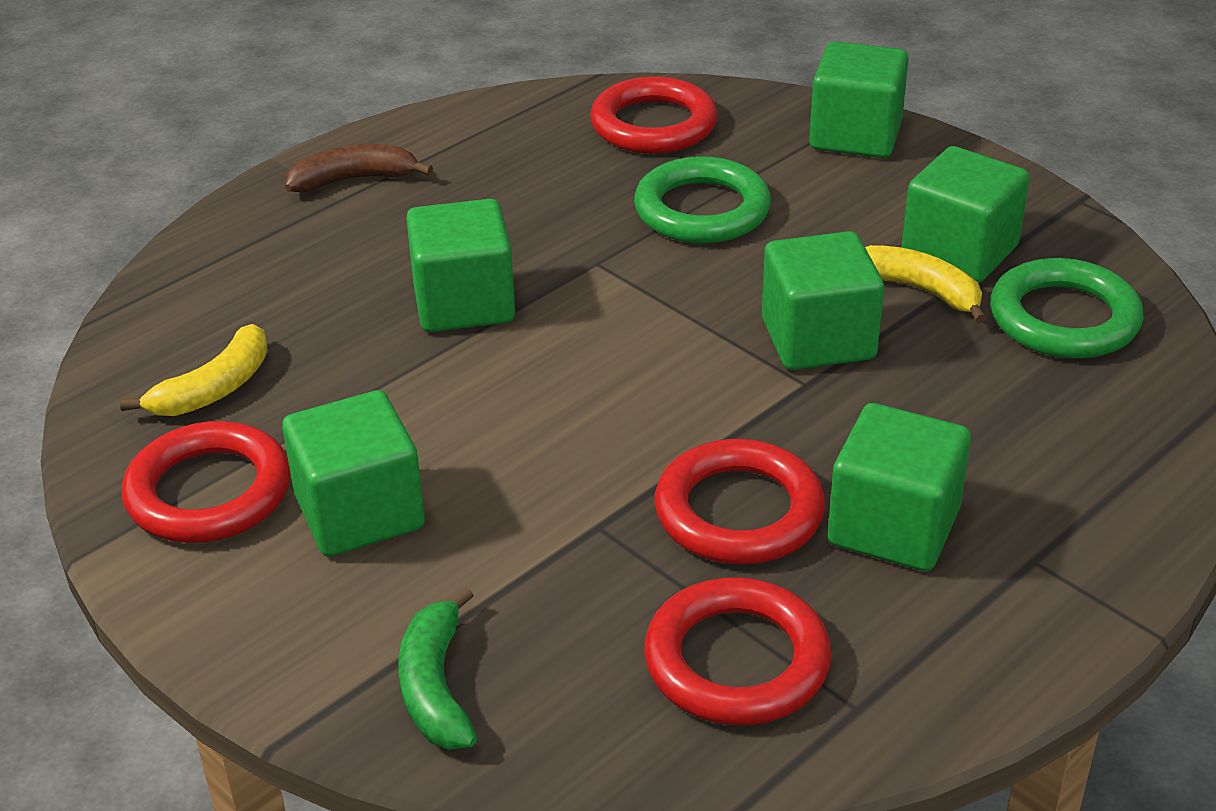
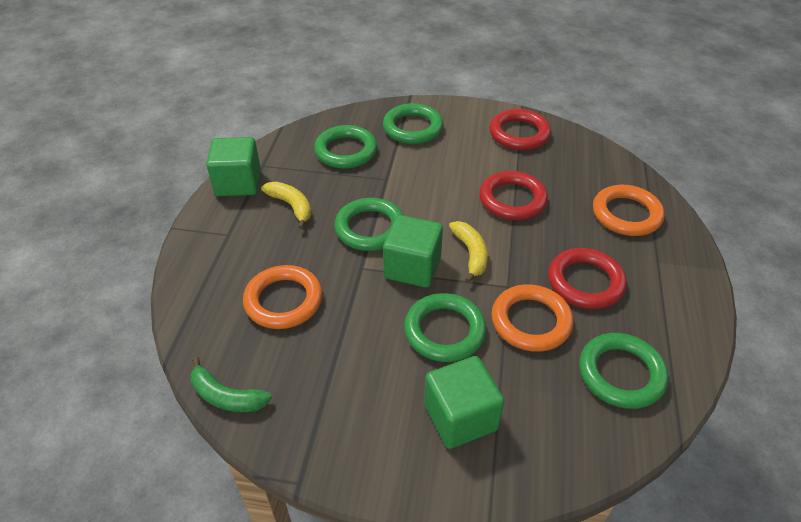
brown banana: 1 -> 0
green cube: 6 -> 3
green ring: 2 -> 5
orange ring: 0 -> 3
red ring: 4 -> 3

